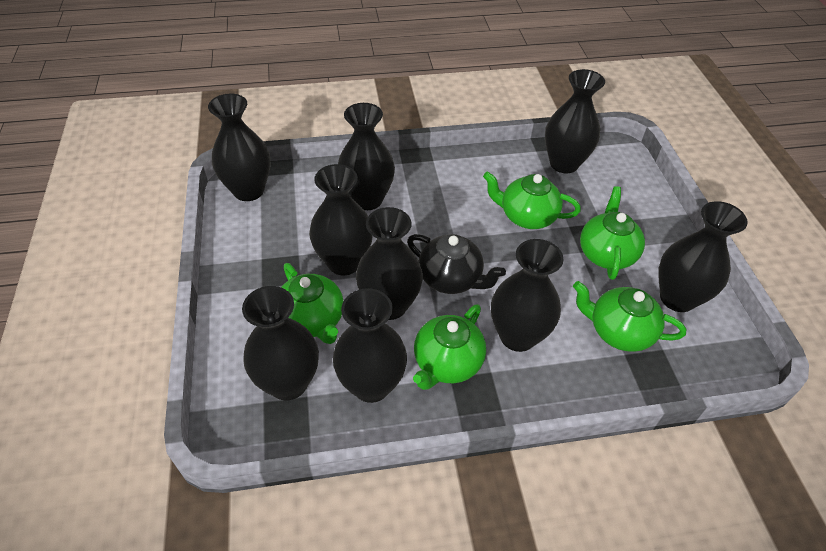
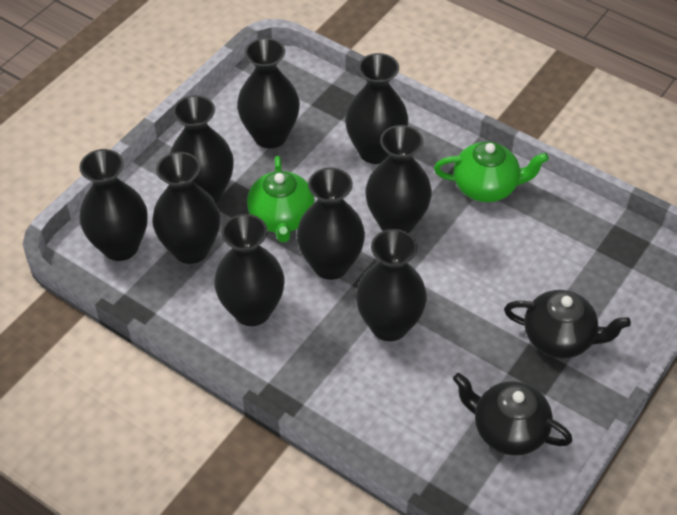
black teapot: 1 -> 2
green teapot: 5 -> 2

